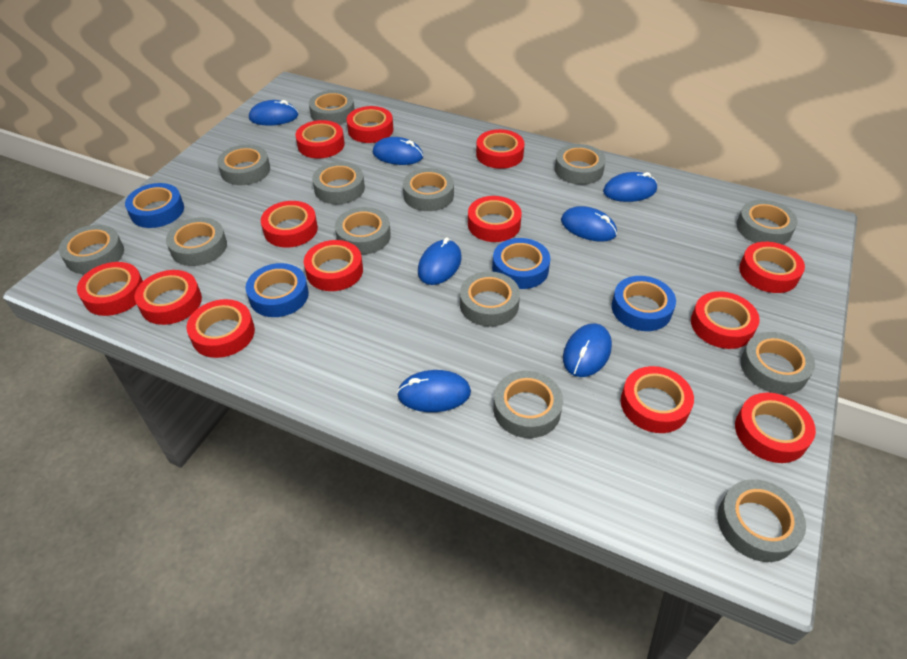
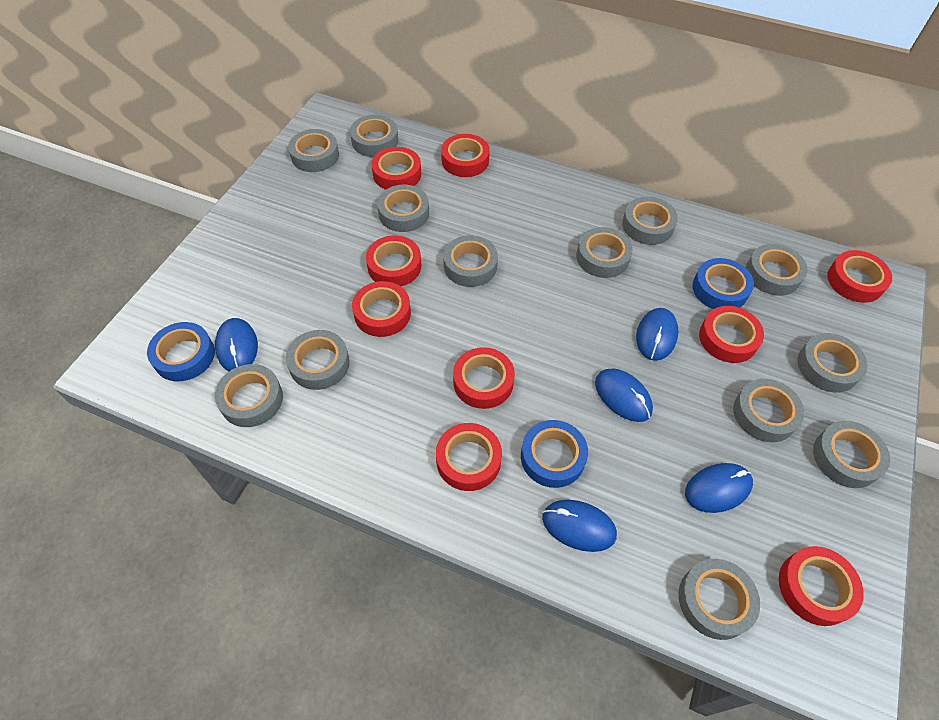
blue mouse: 7 -> 5
blue tape: 4 -> 3
red tape: 13 -> 9

